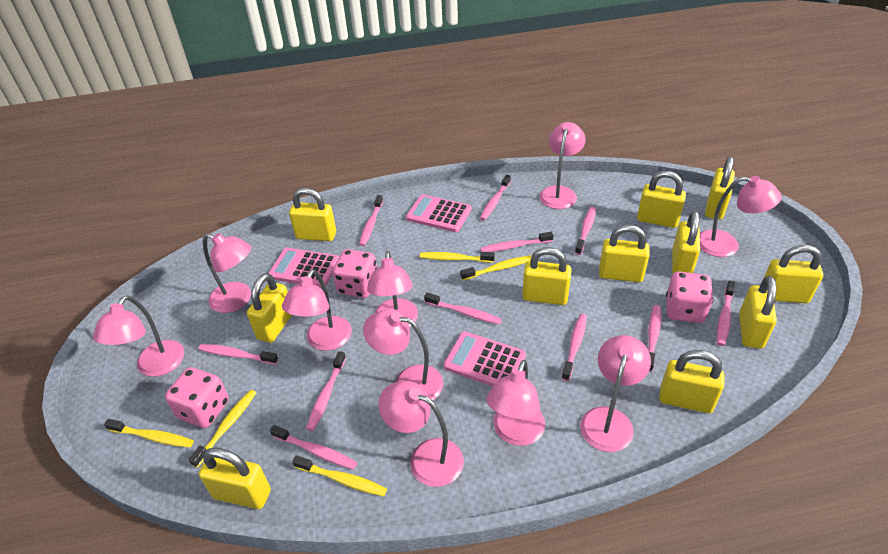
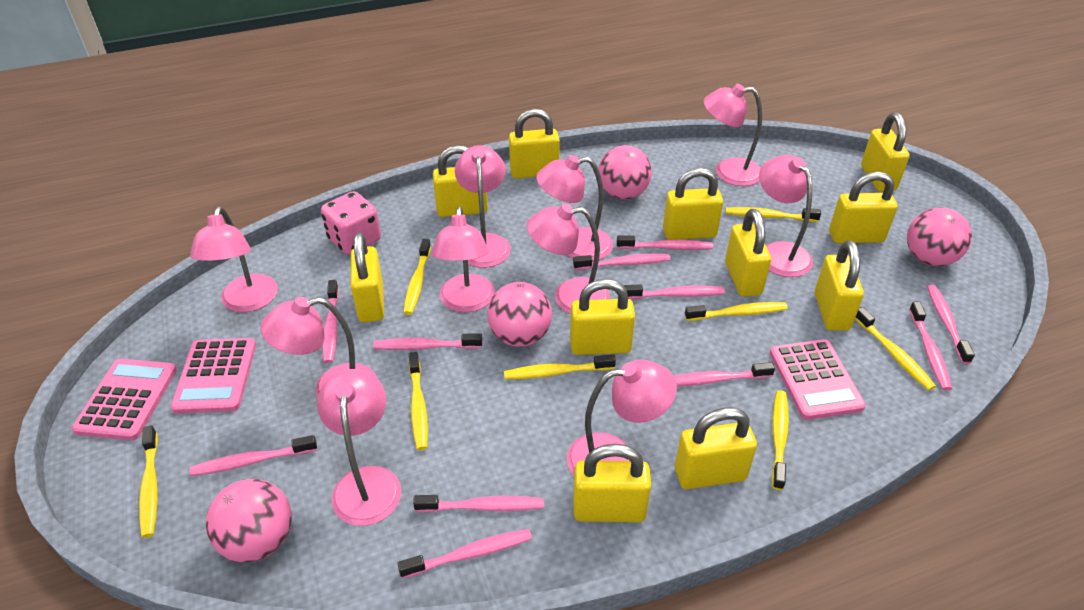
pink ball: 0 -> 4
pink dice: 3 -> 1
yellow toothbrush: 5 -> 8

